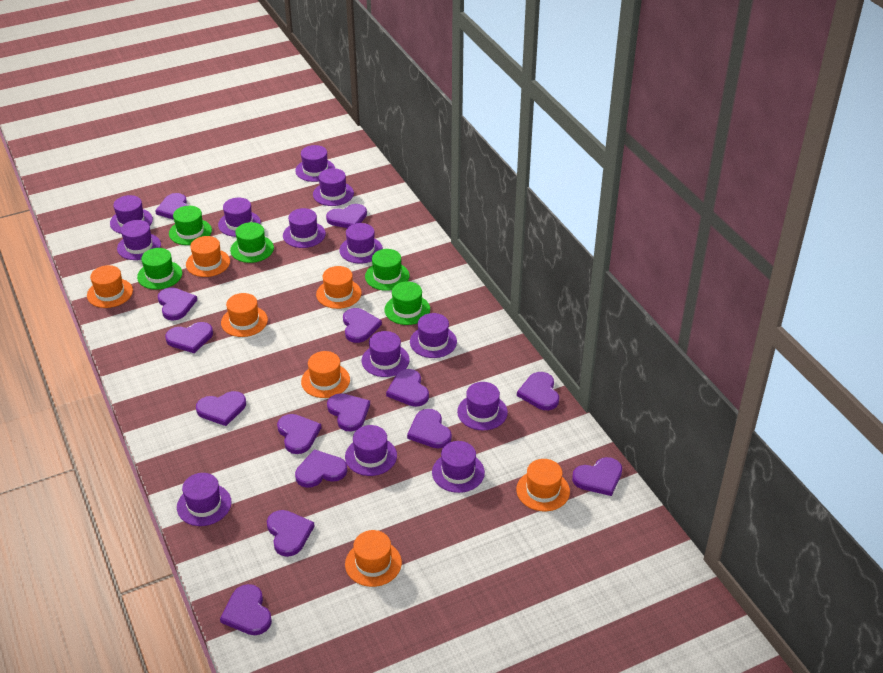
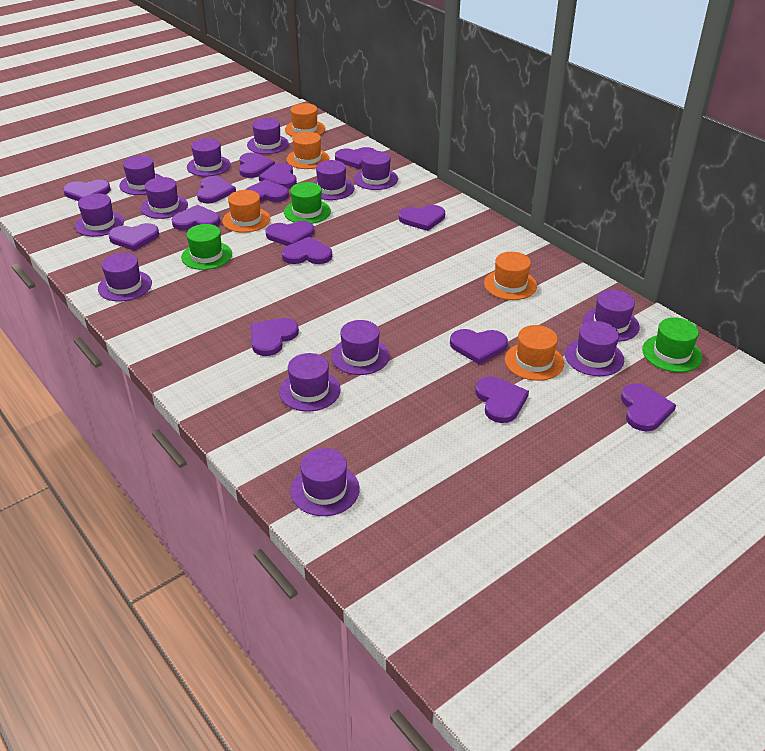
green hat: 5 -> 3
orange hat: 7 -> 5

